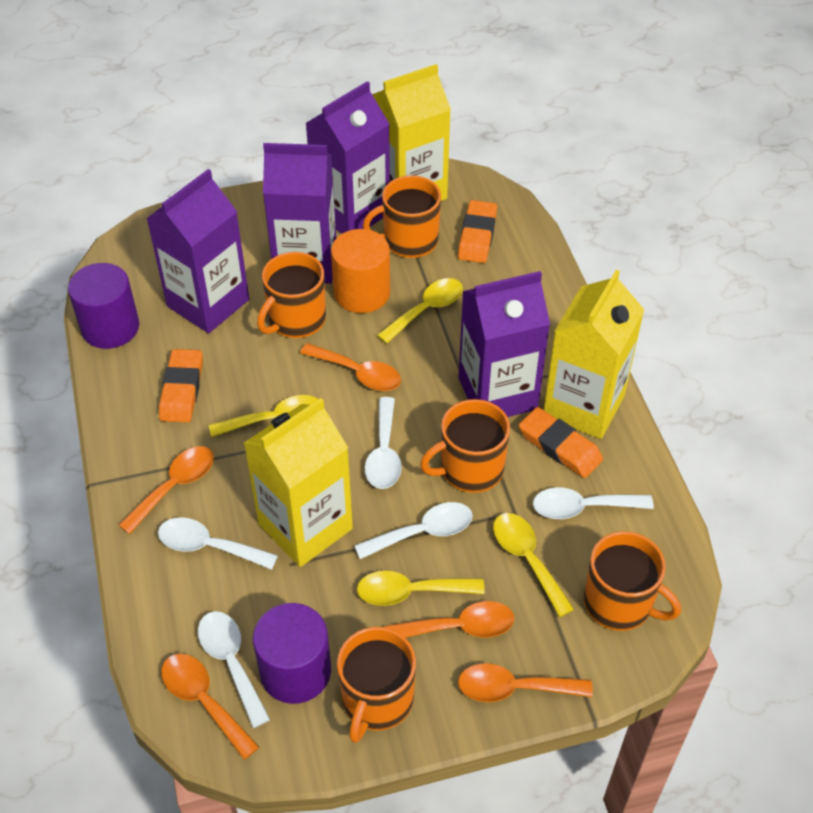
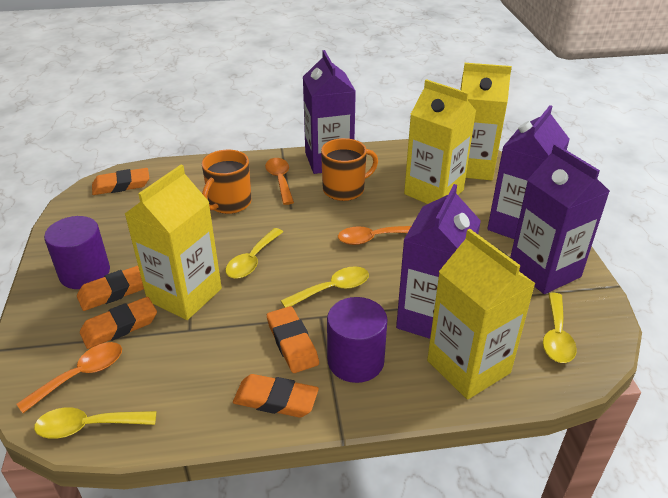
orange cylinder: 1 -> 0
orange eraser: 3 -> 5
orange mug: 5 -> 2
orange spoon: 5 -> 3
white spoon: 5 -> 0
yellow carton: 3 -> 4

